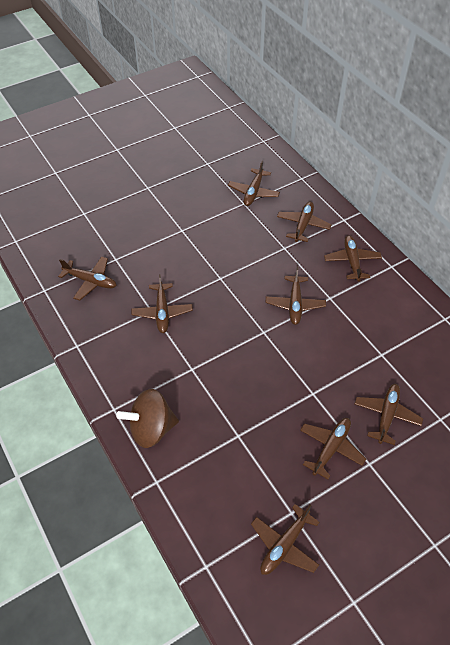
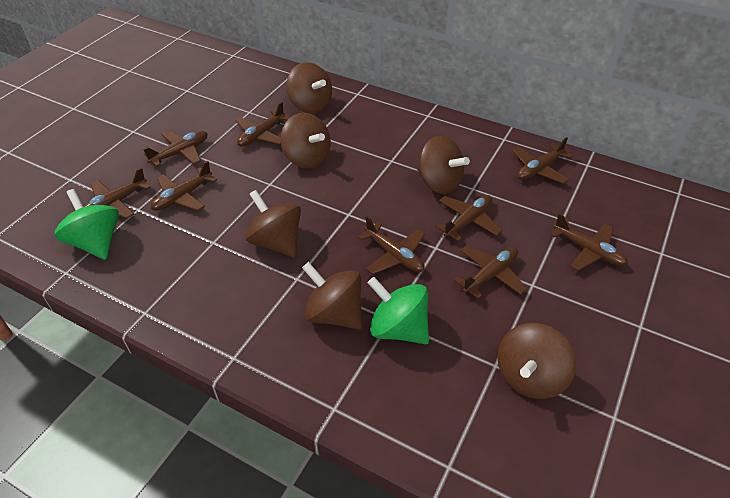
brown spinning top: 1 -> 6
green spinning top: 0 -> 2

